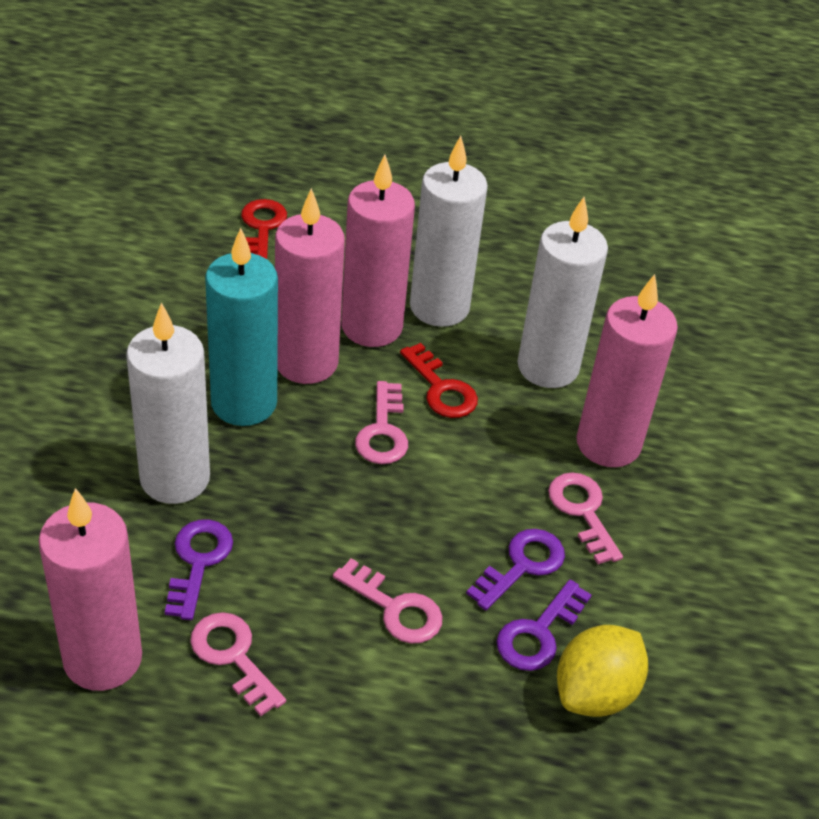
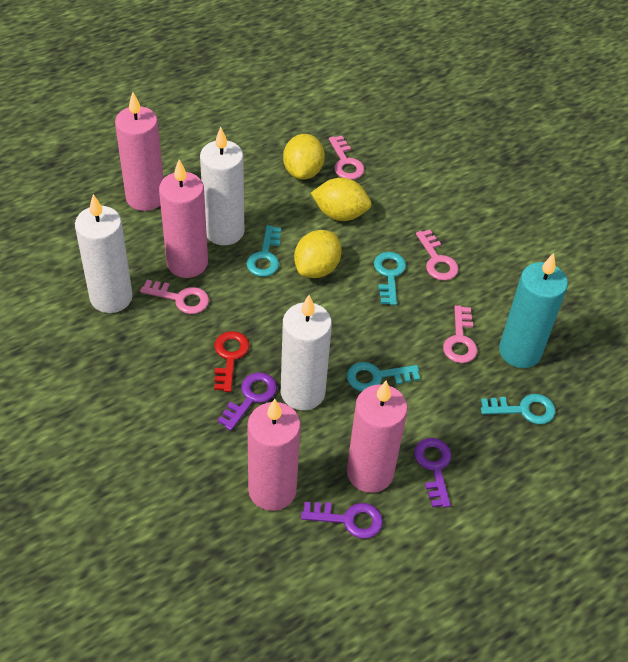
red key: 2 -> 1
turquoise key: 0 -> 4
yellow lemon: 1 -> 3

